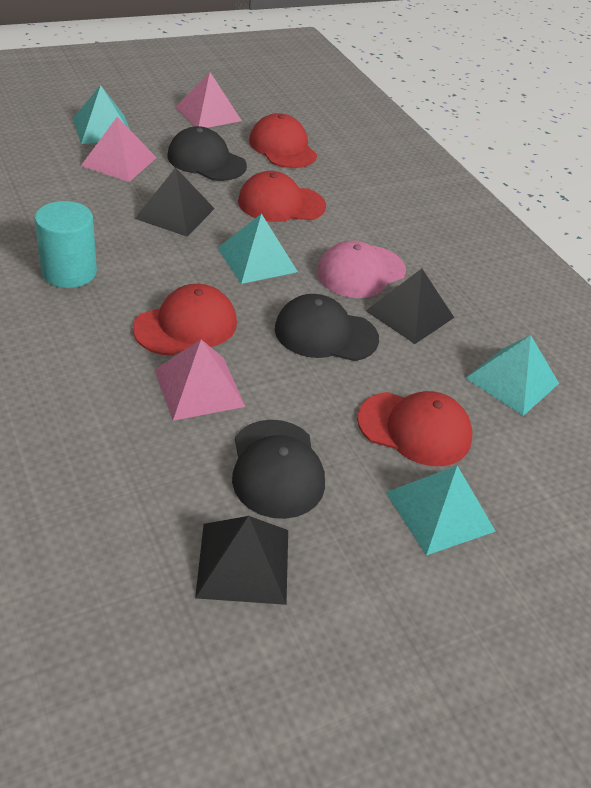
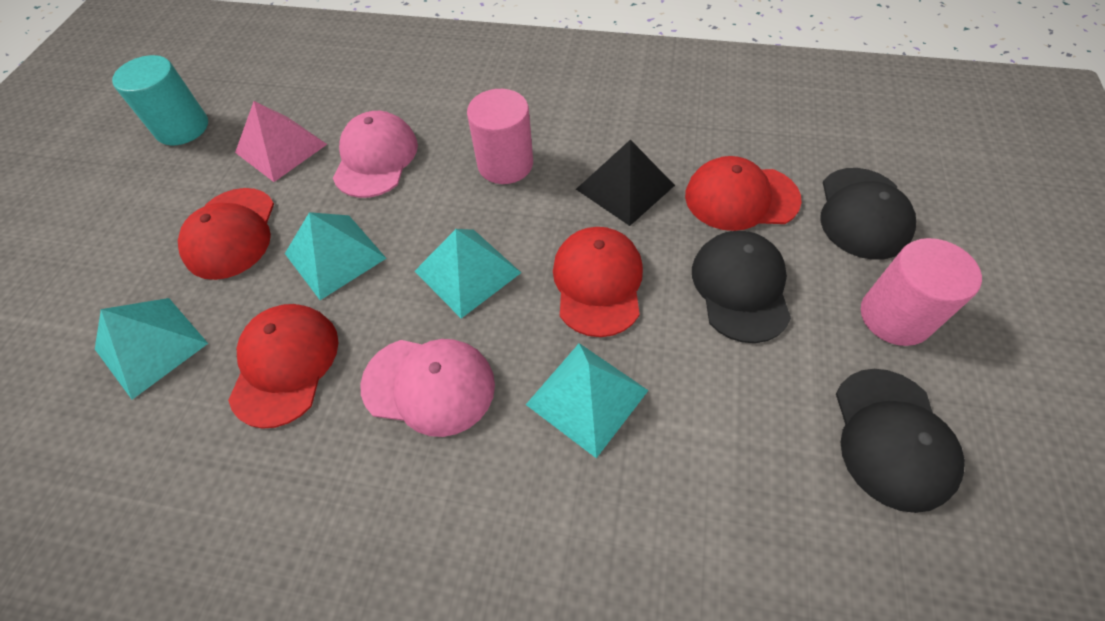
black pyramid: 3 -> 1
pink cap: 1 -> 2
pink cylinder: 0 -> 2
pink pyramid: 3 -> 1

